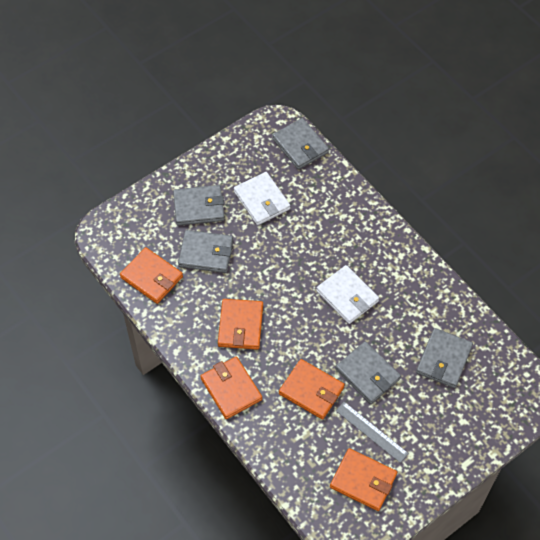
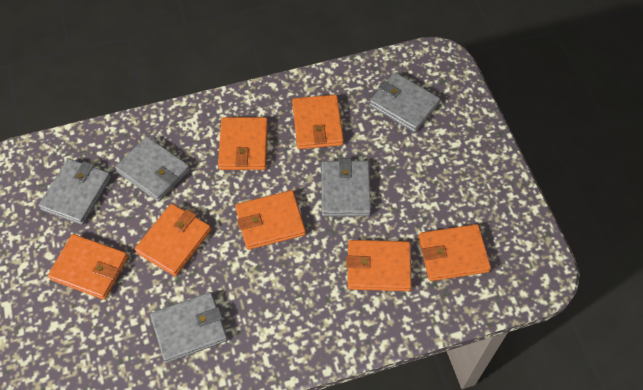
grey ruler: 1 -> 0
orange wallet: 5 -> 7
white wallet: 2 -> 0

